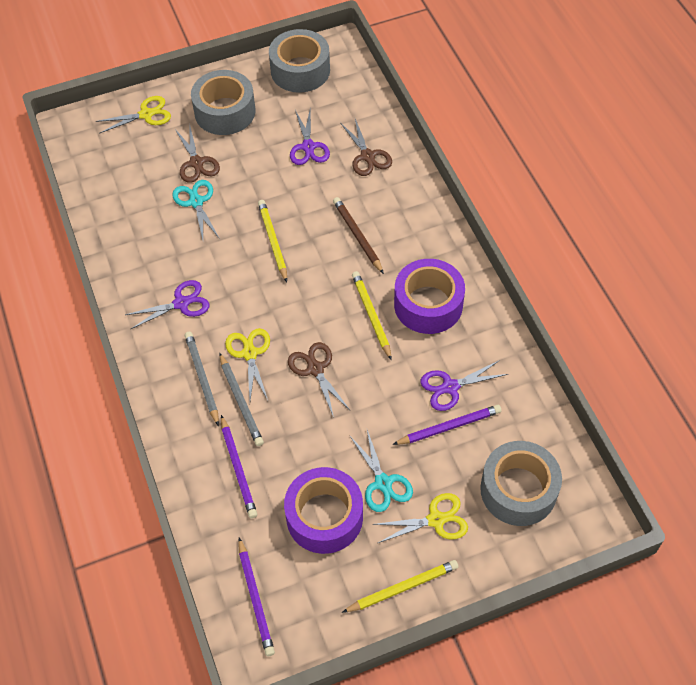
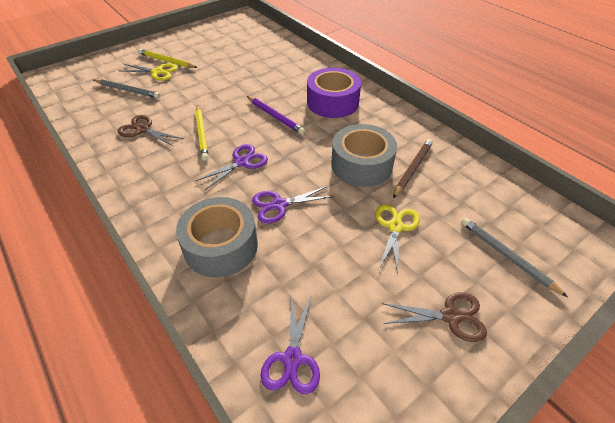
brown scissors: 3 -> 2
grey tape: 3 -> 2
purple pencil: 3 -> 1
purple tape: 2 -> 1
turquoise scissors: 2 -> 0
yellow pencil: 3 -> 2
yellow scissors: 3 -> 2

